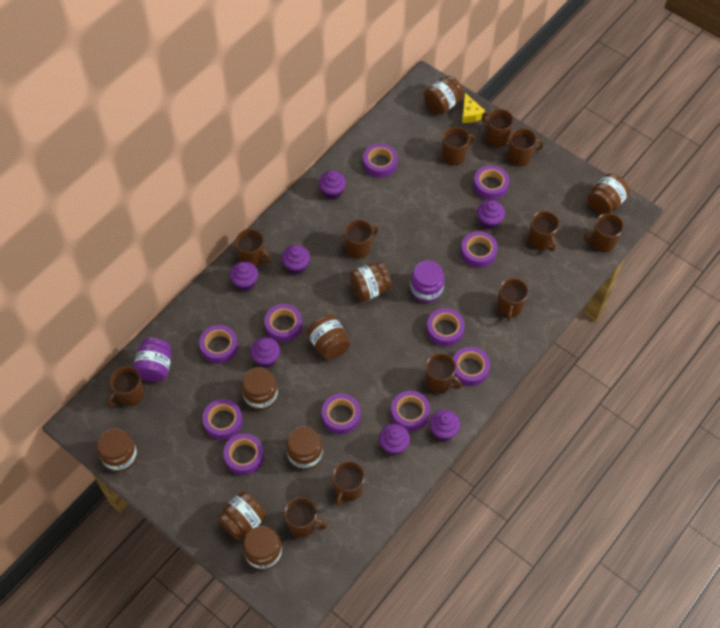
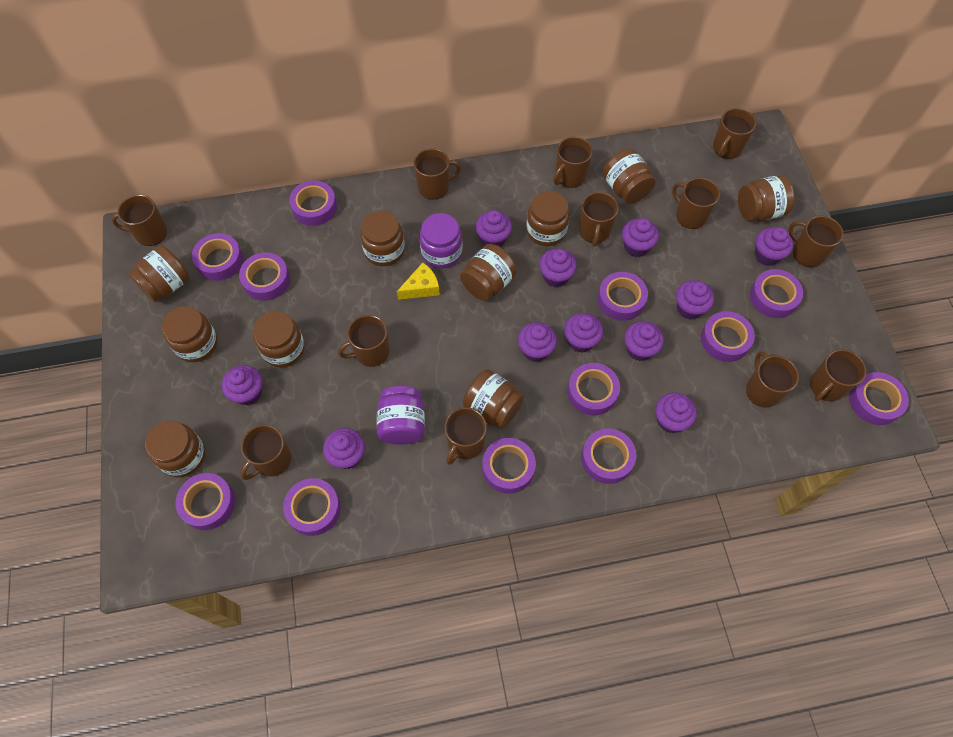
brown jar: 9 -> 10
purple cupcake: 7 -> 11
purple tape: 11 -> 12

